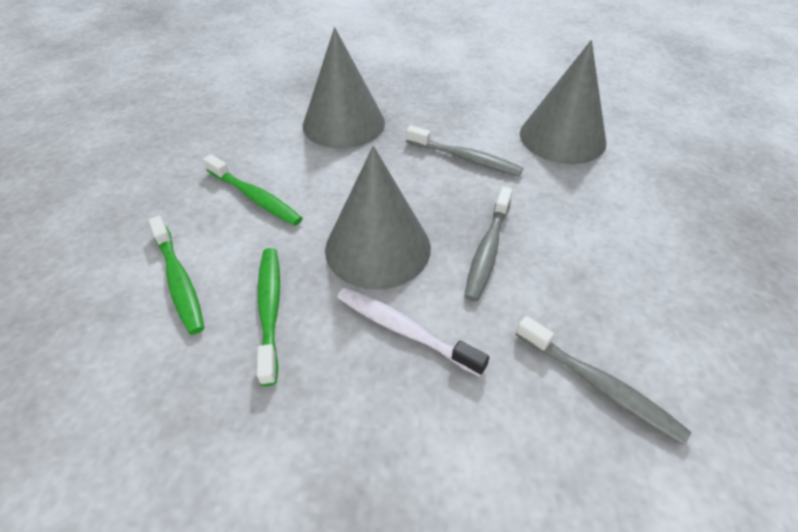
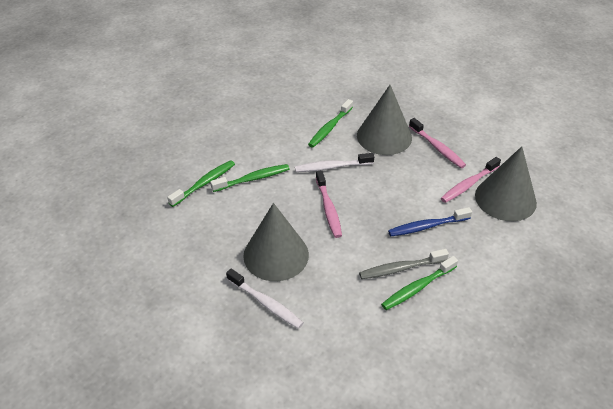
blue toothbrush: 0 -> 1
green toothbrush: 3 -> 4
grey toothbrush: 3 -> 1
pink toothbrush: 0 -> 3
white toothbrush: 1 -> 2

